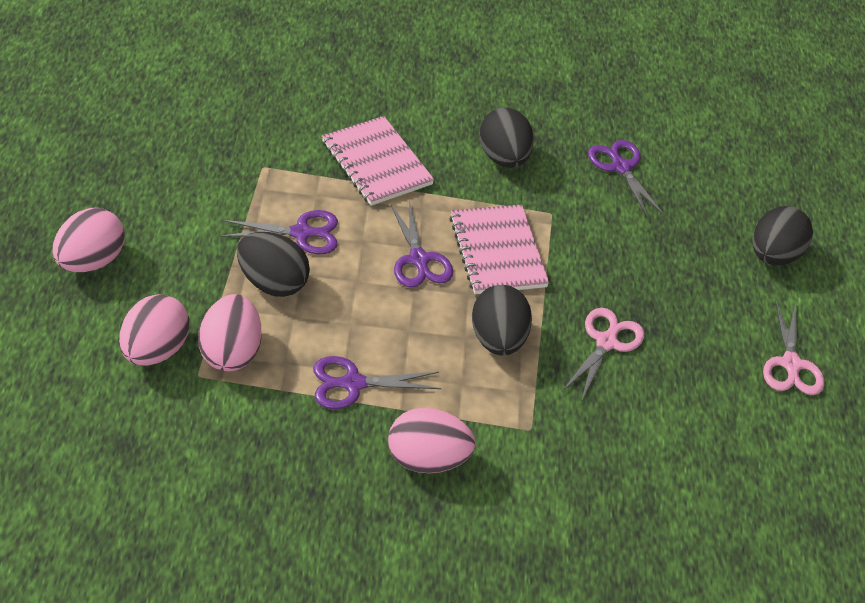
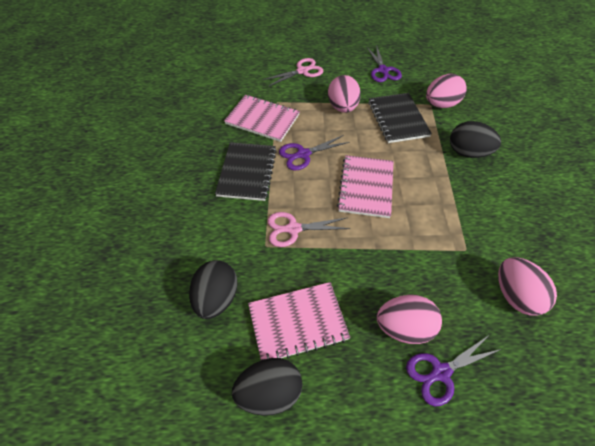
black egg: 4 -> 3
black notebook: 0 -> 2
pink notebook: 2 -> 3
purple scissors: 4 -> 3

